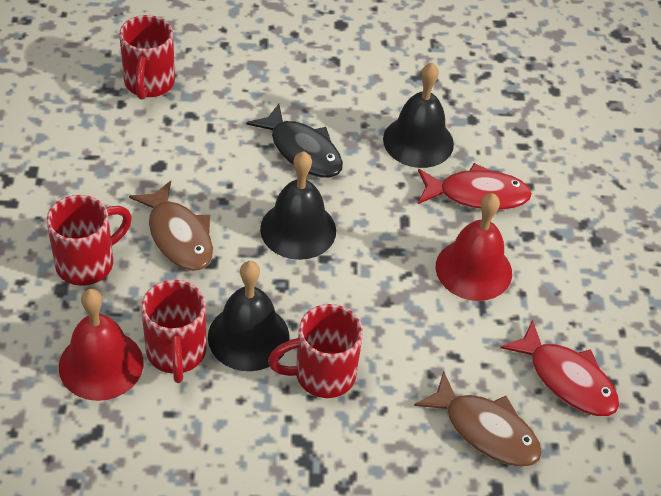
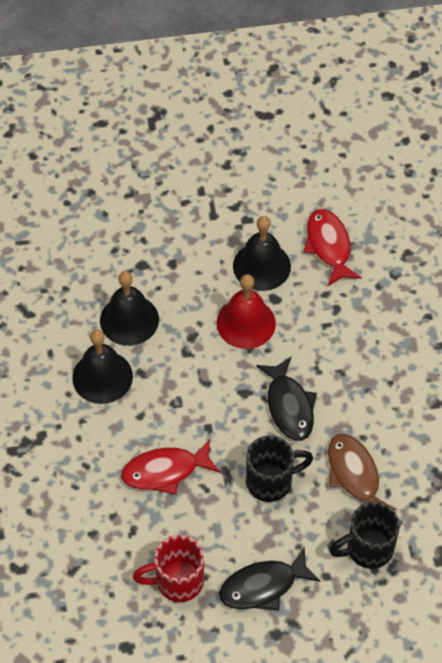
black fish: 1 -> 2
black mug: 0 -> 2
brown fish: 2 -> 1
red bell: 2 -> 1
red mug: 4 -> 1

